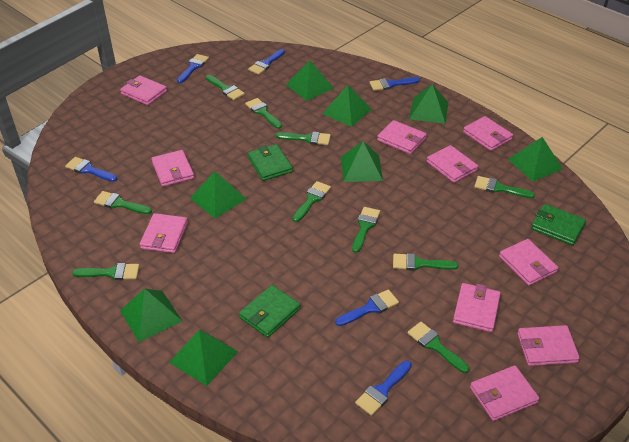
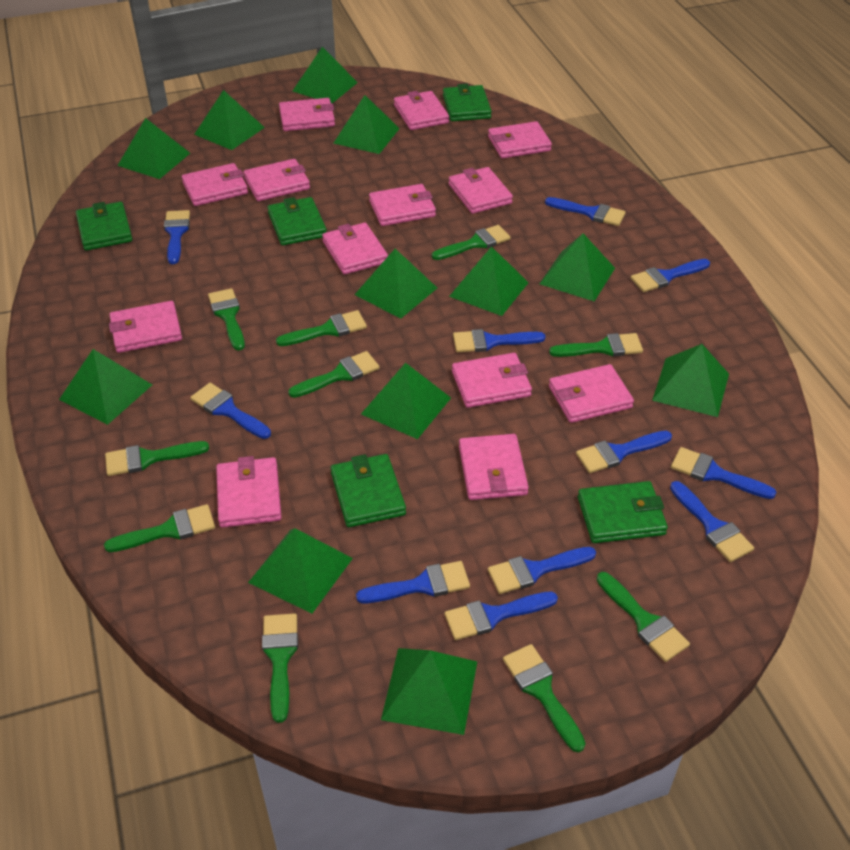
blue brush: 6 -> 11
green pyramid: 8 -> 12
green wallet: 3 -> 5
pink wallet: 10 -> 13

